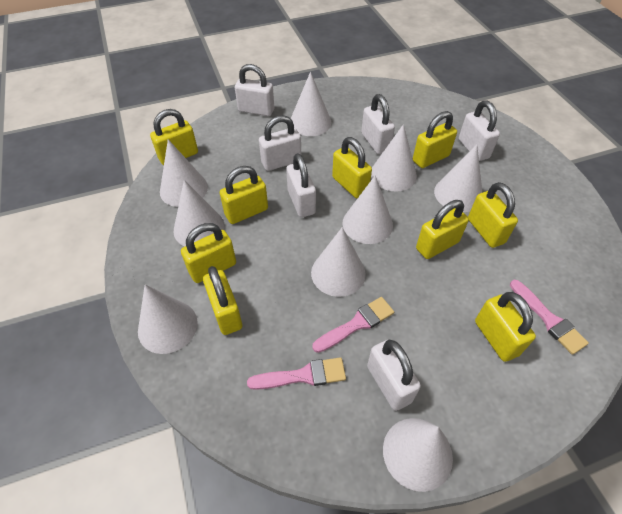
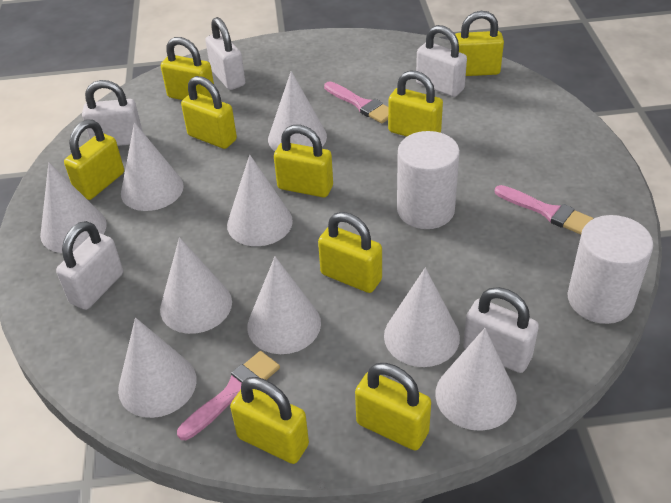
white cylinder: 0 -> 2
white padlock: 6 -> 5

